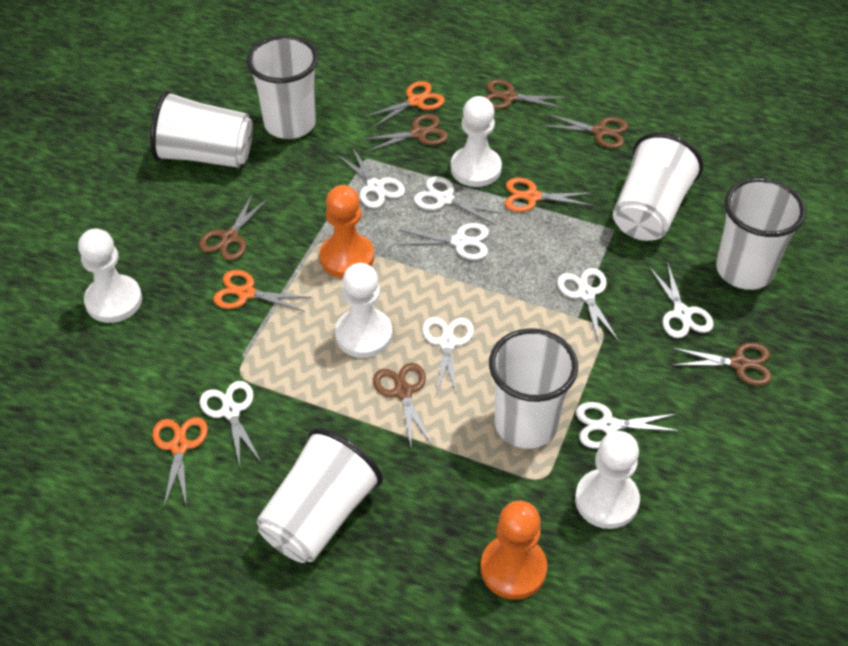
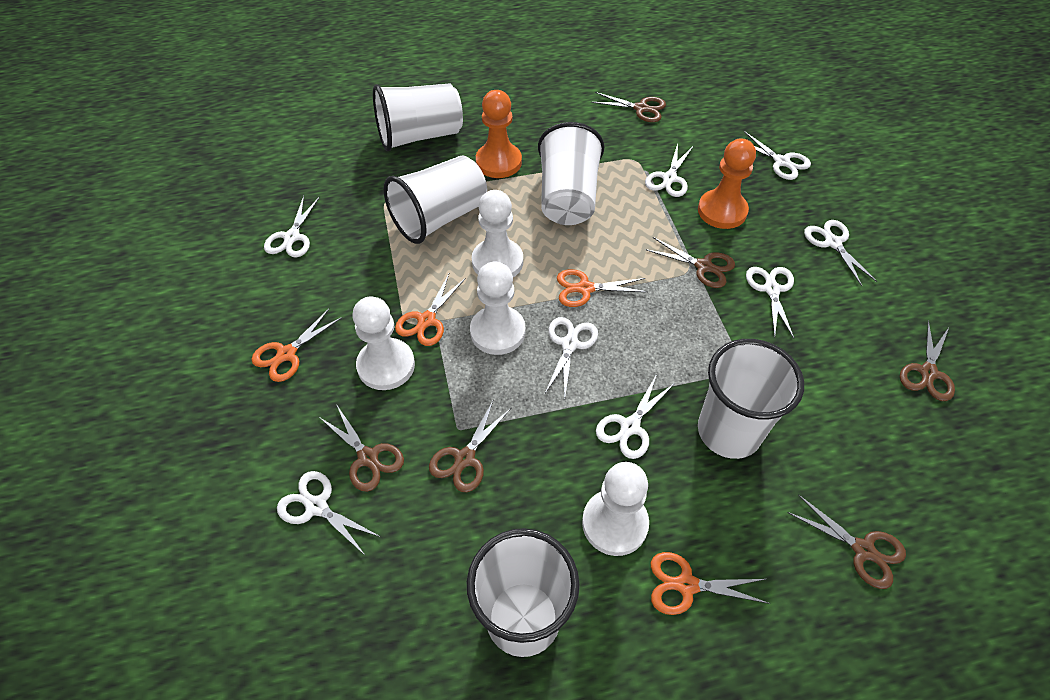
white cup: 6 -> 5

